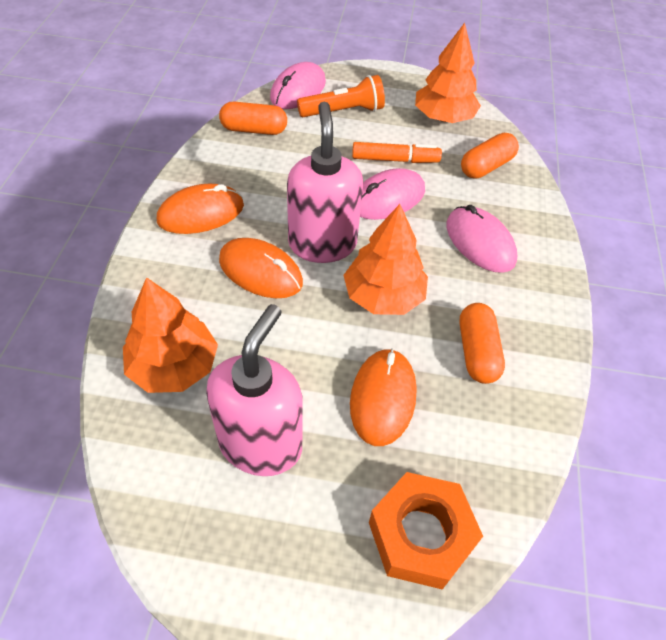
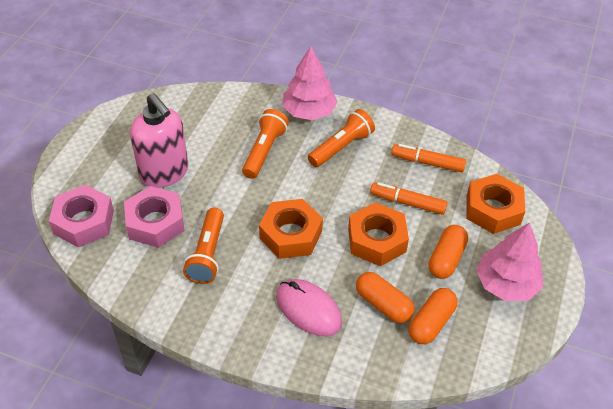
orange flashlight: 1 -> 3
orange marker: 1 -> 2
orange mouse: 3 -> 0
orange nut: 1 -> 3
orange tree: 3 -> 0
pink mouse: 3 -> 1
pink nut: 0 -> 2
pink soap dispenser: 2 -> 1
pink tree: 0 -> 2

